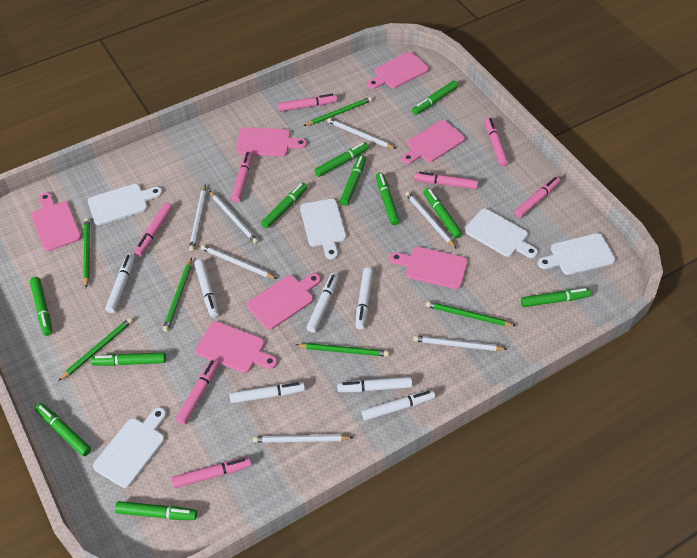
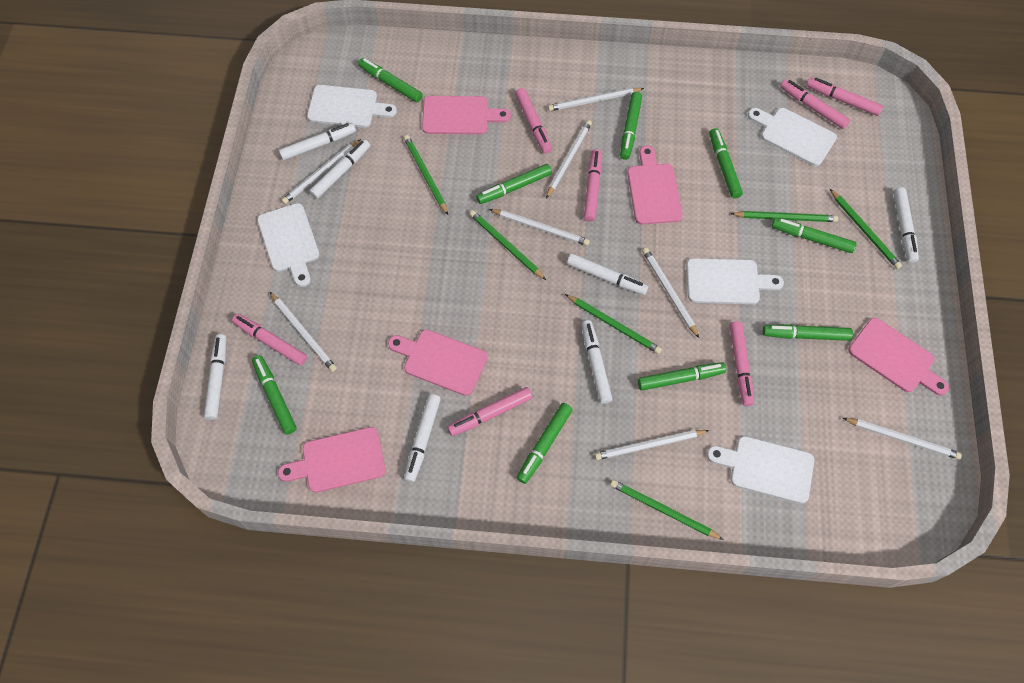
green marker: 11 -> 9
pink cutting board: 7 -> 5
pink marker: 8 -> 7
white pencil: 7 -> 8

